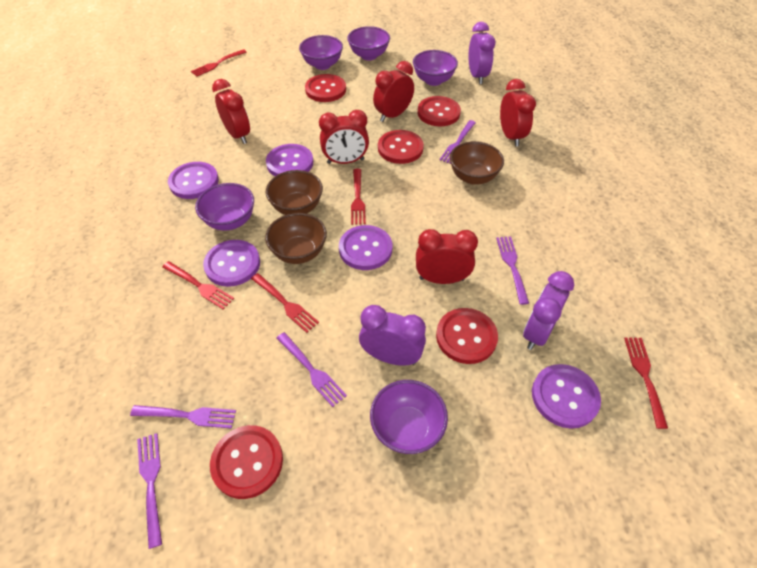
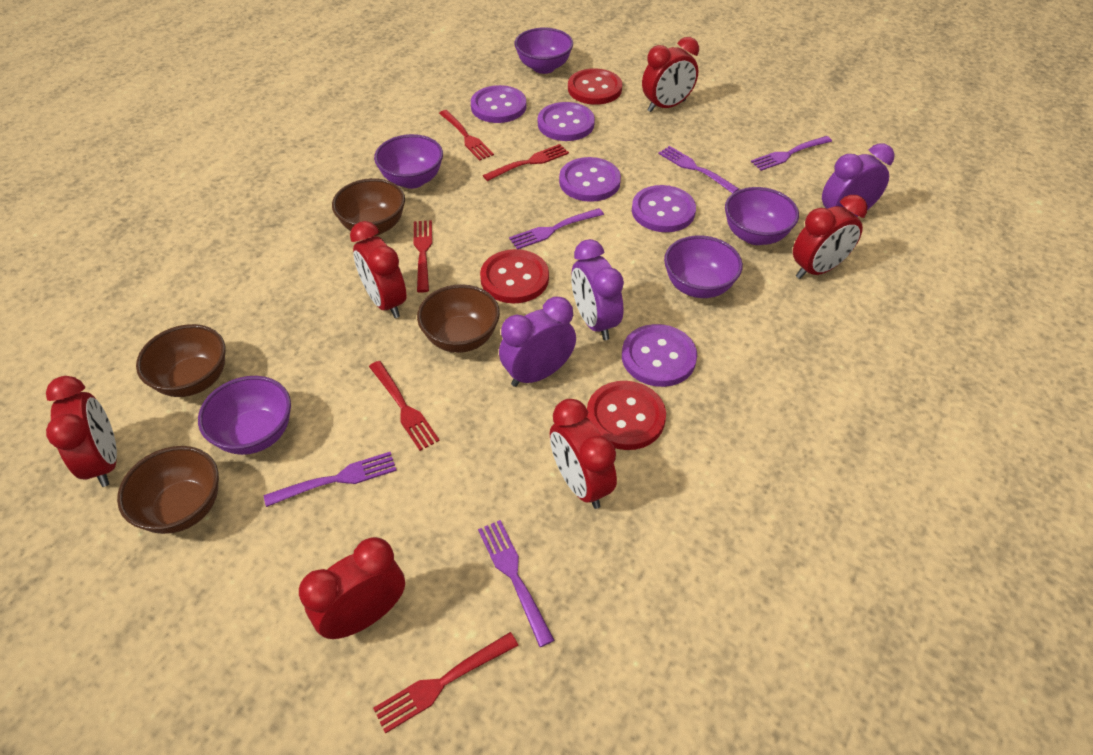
brown bowl: 3 -> 4
red button: 5 -> 3
red clock: 5 -> 6

